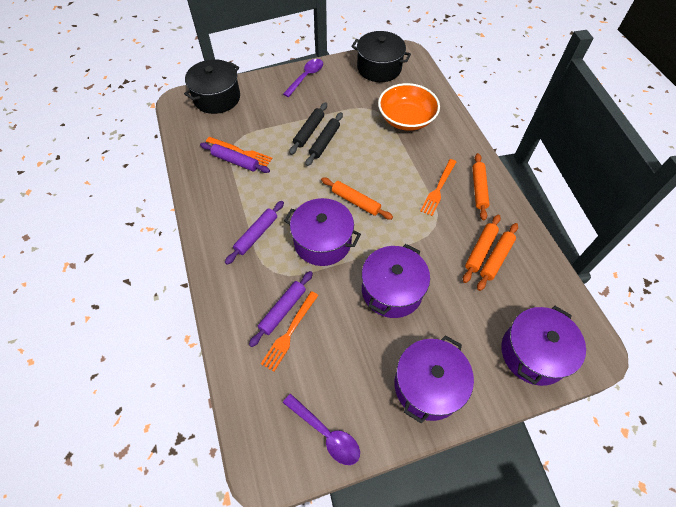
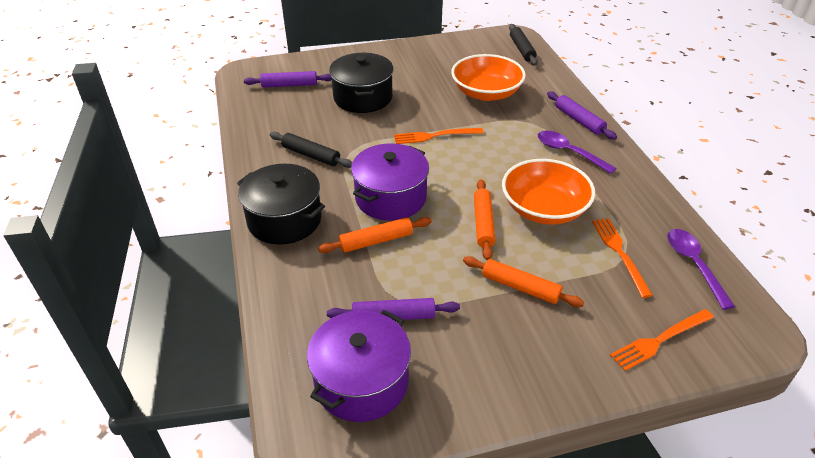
orange bowl: 1 -> 2
orange rolling pin: 4 -> 3
purple pot: 4 -> 2

